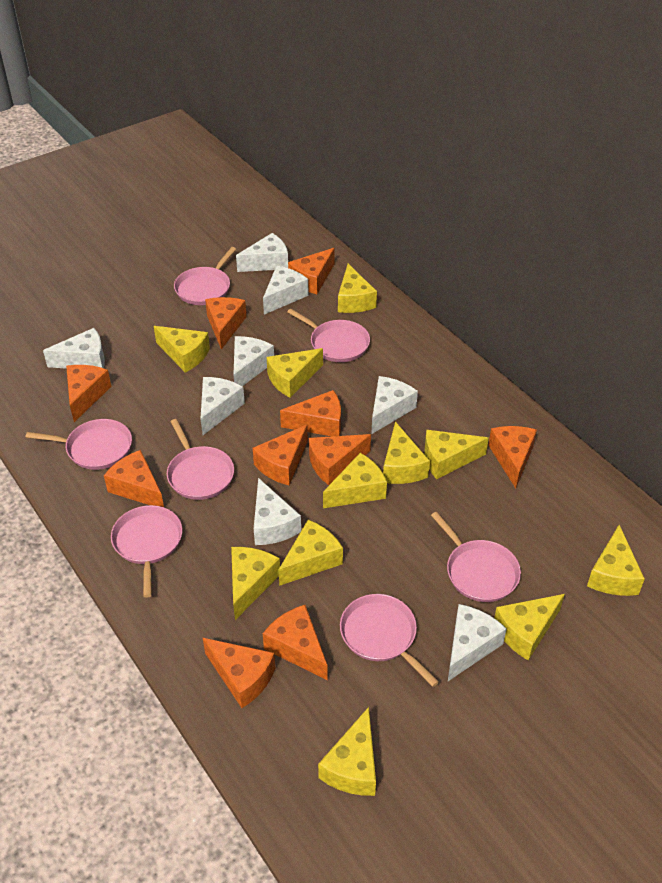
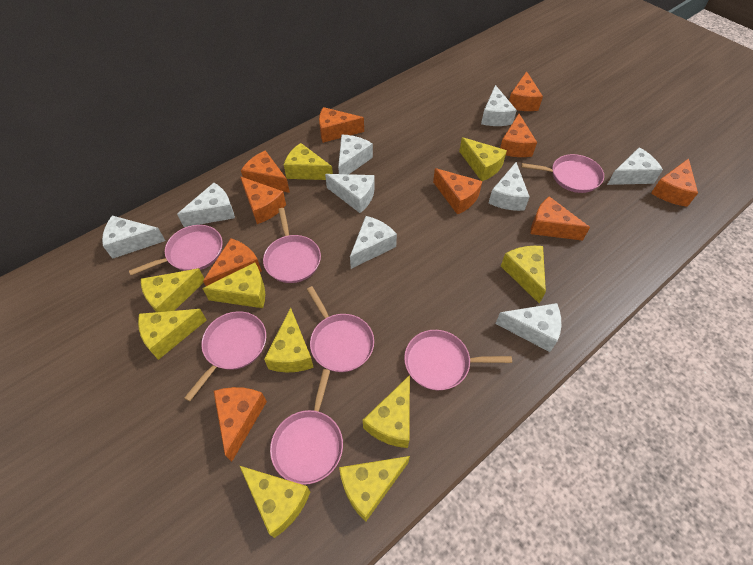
white cheese: 8 -> 9
yellow cheese: 11 -> 10

